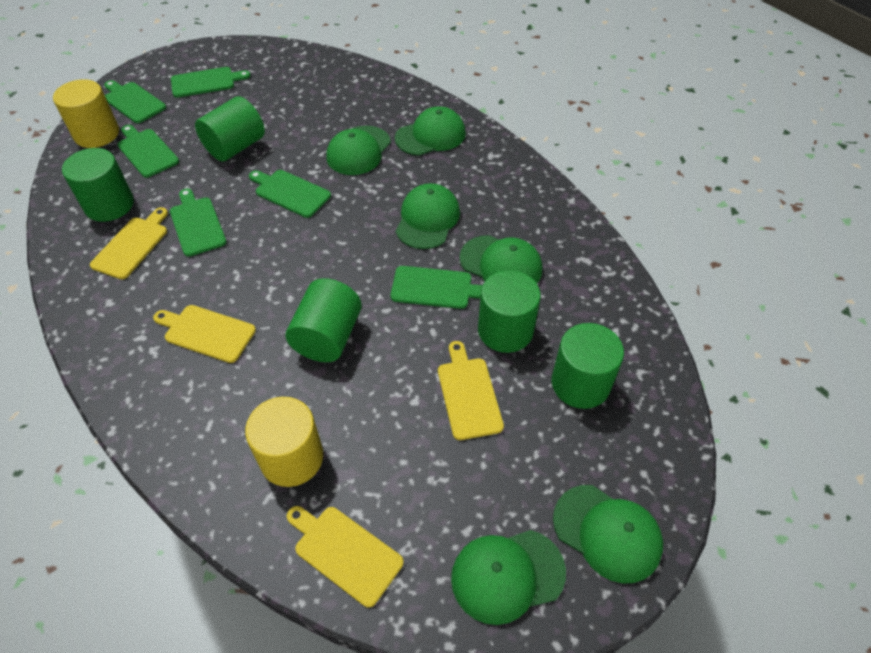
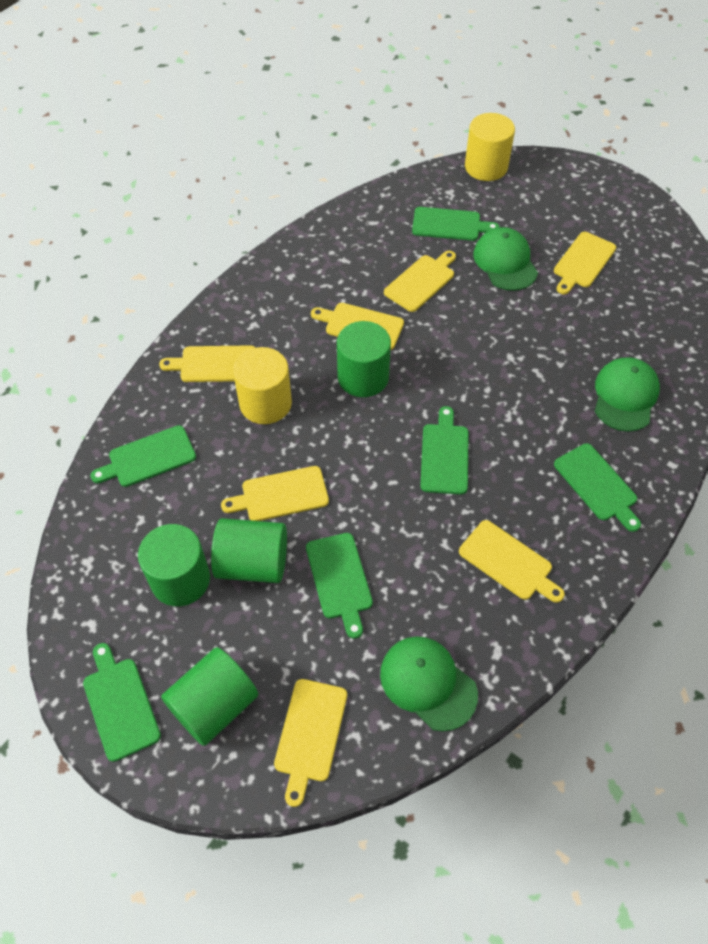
green cap: 6 -> 3
green cylinder: 5 -> 4
yellow cutting board: 4 -> 7

